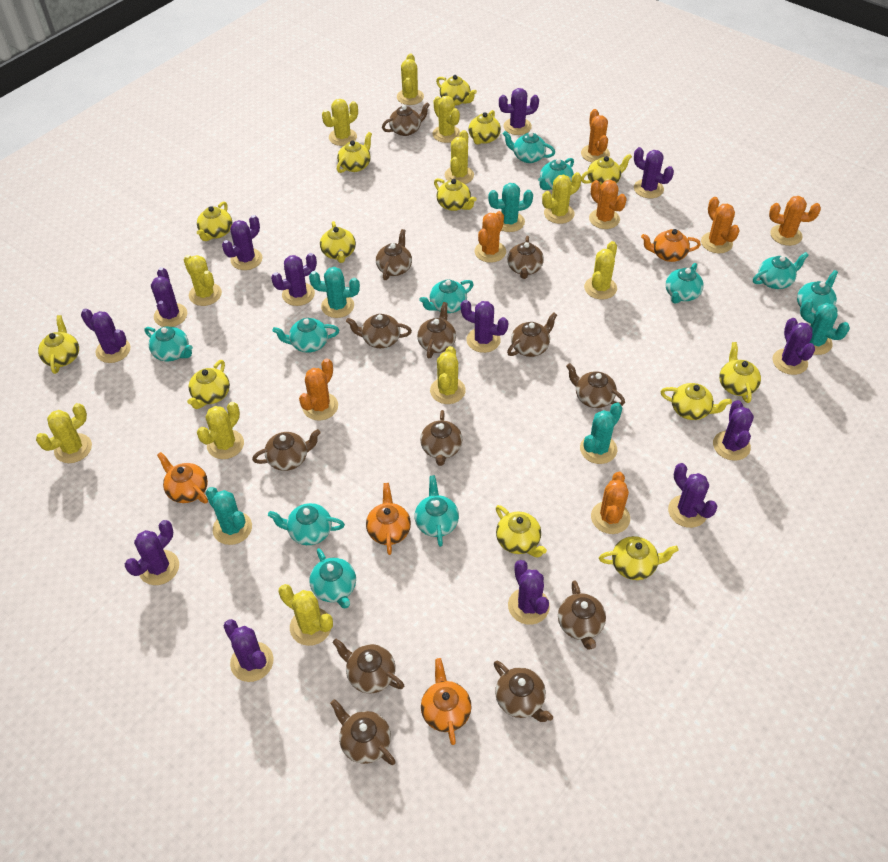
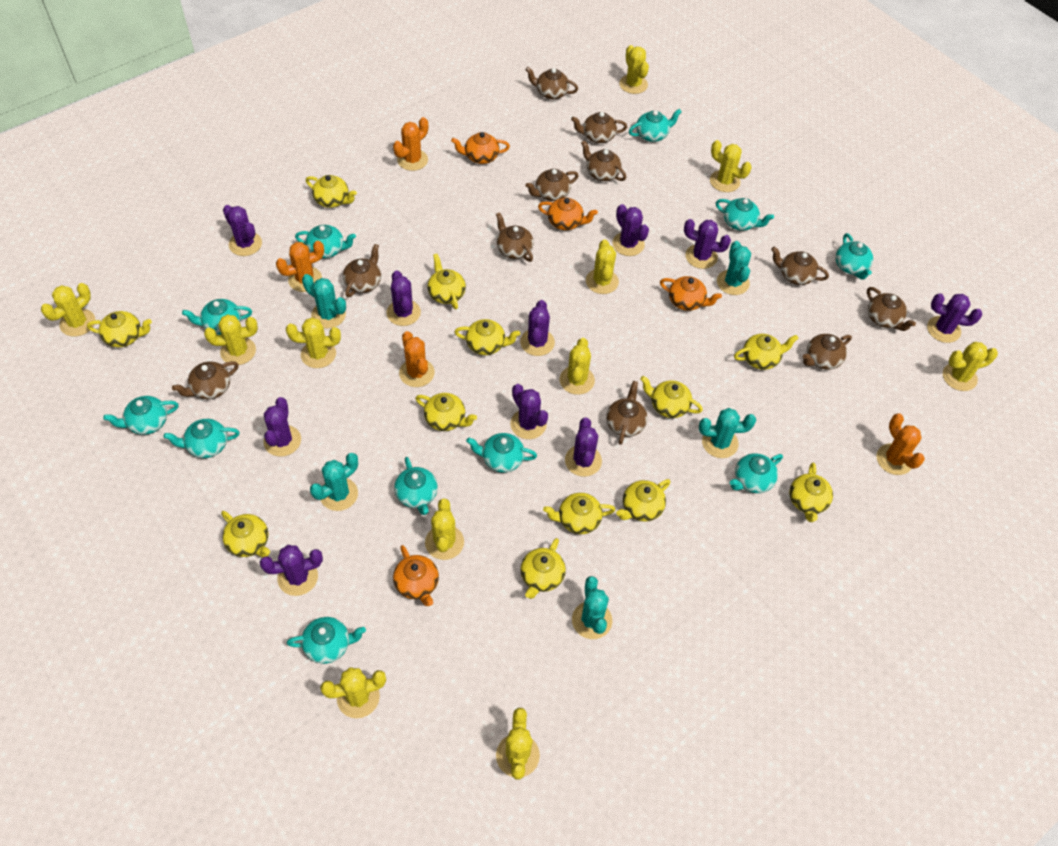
brown teapot: 13 -> 11
orange cactus: 7 -> 4
purple cactus: 13 -> 10
yellow teapot: 13 -> 12

